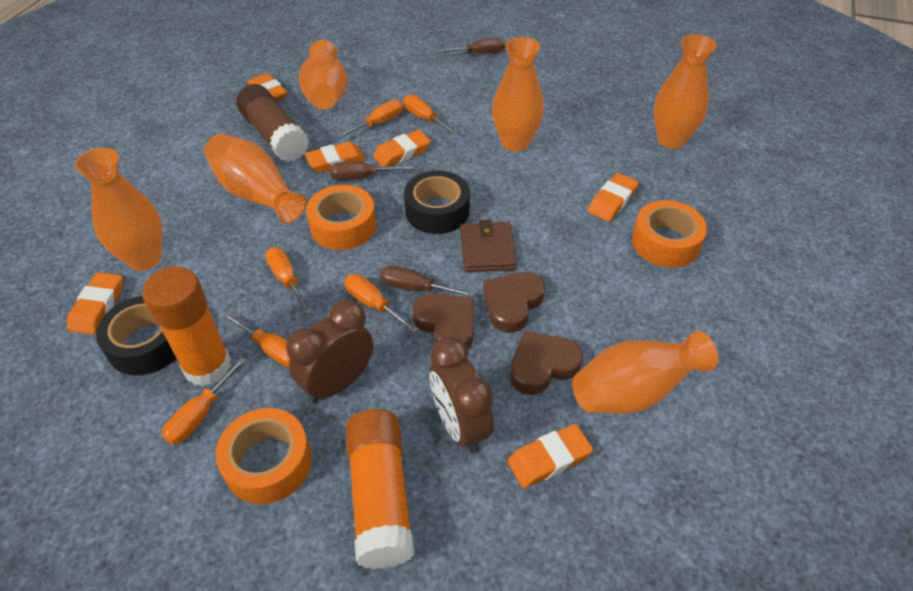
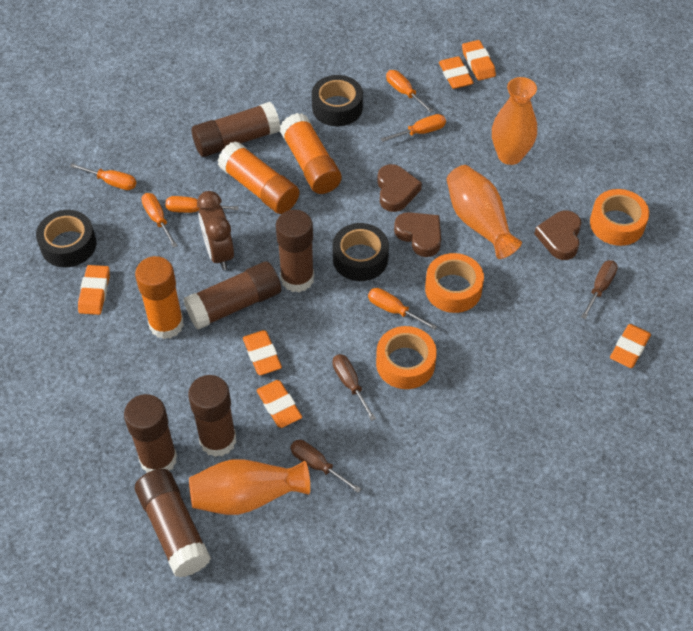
black tape: 2 -> 3
brown clock: 2 -> 1
brown glue stick: 1 -> 6
brown wallet: 1 -> 0
orange glue stick: 2 -> 3
orange vase: 6 -> 3

